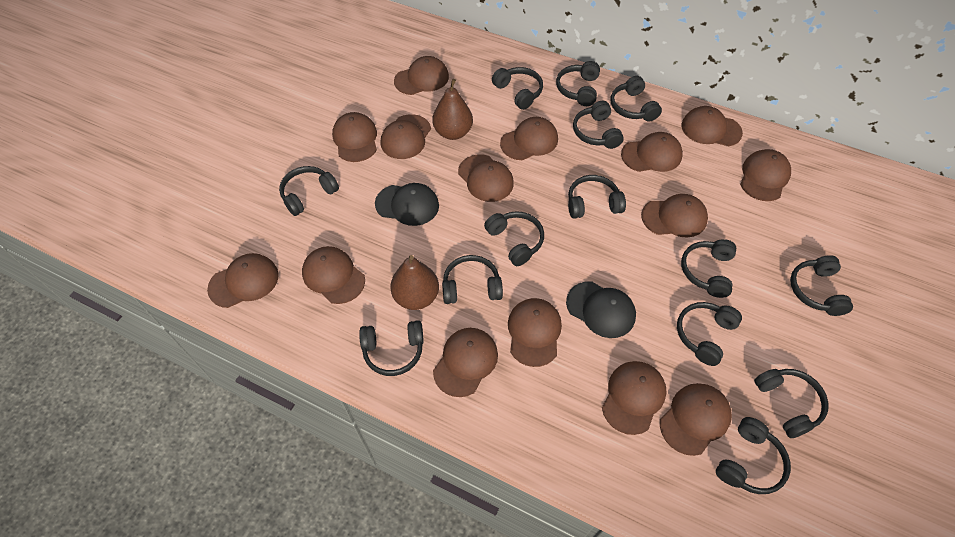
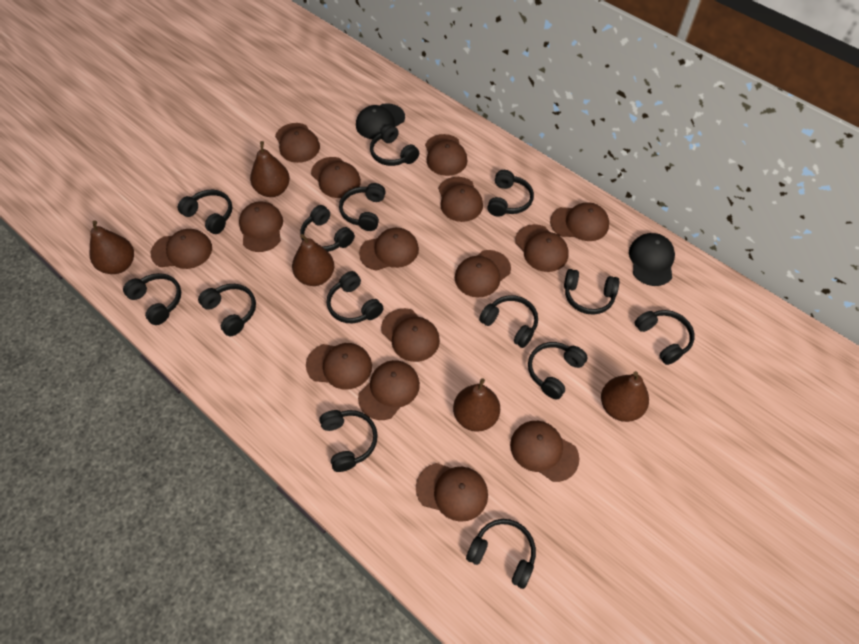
brown pear: 2 -> 5

